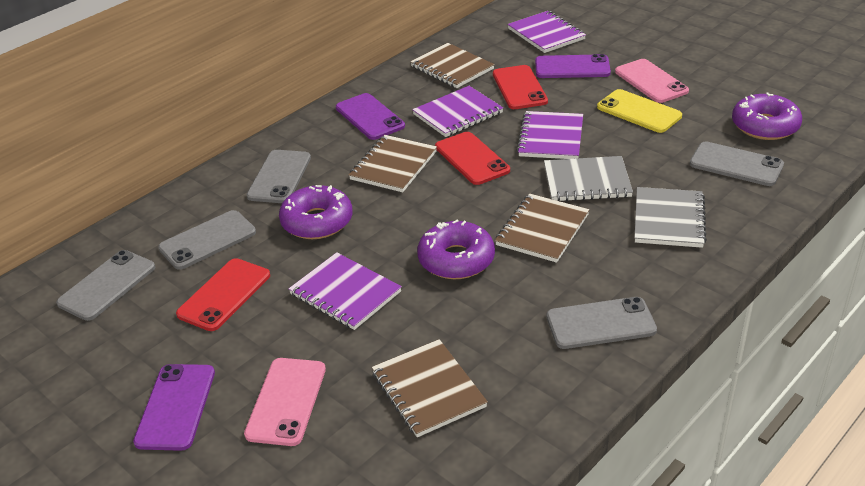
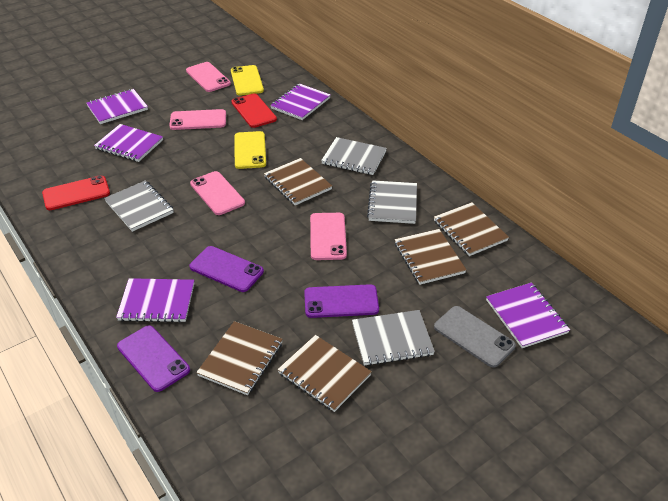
brown notebook: 4 -> 5
grey notebook: 2 -> 4
grey phone: 5 -> 1
pink phone: 2 -> 4
purple donut: 3 -> 0
purple notebook: 4 -> 5
red phone: 3 -> 2
yellow phone: 1 -> 2

